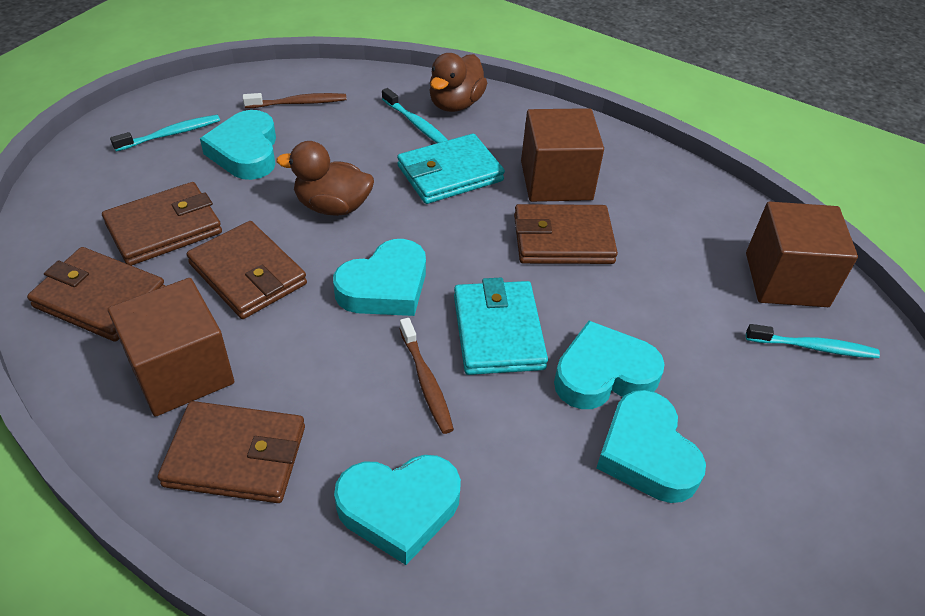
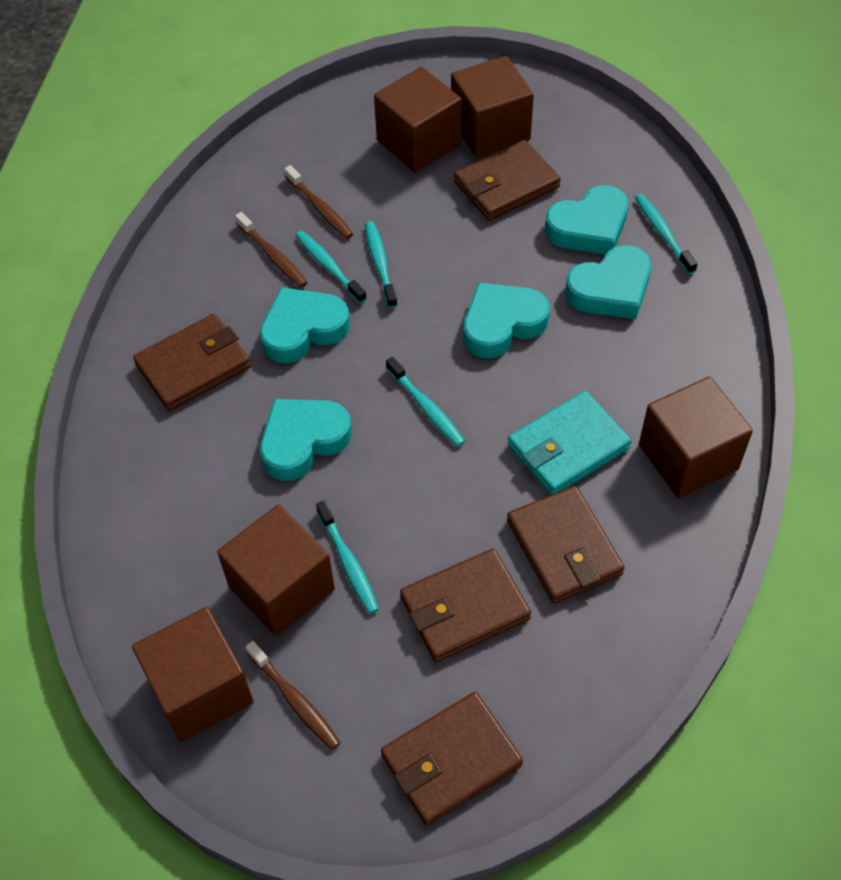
brown cube: 3 -> 5
brown duck: 2 -> 0
brown toothbrush: 2 -> 3
turquoise toothbrush: 3 -> 5
turquoise wallet: 2 -> 1

